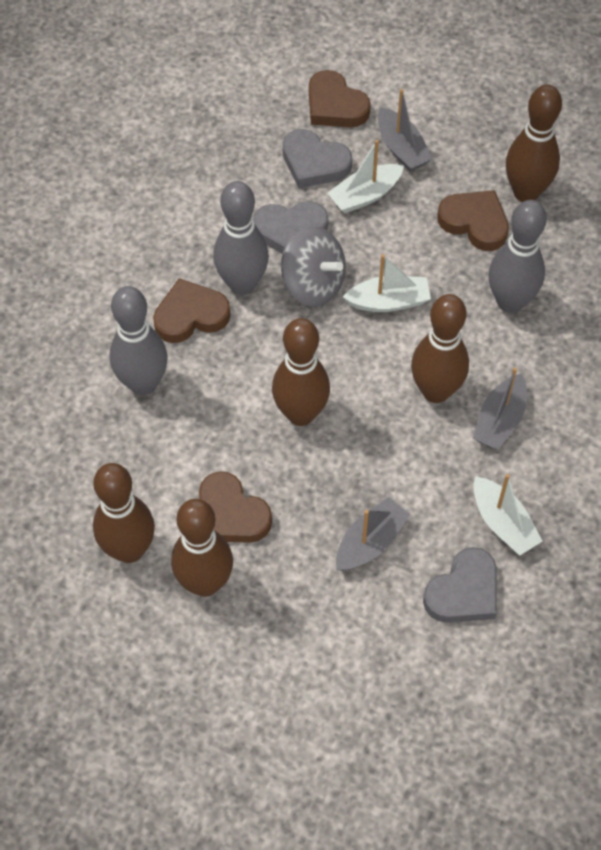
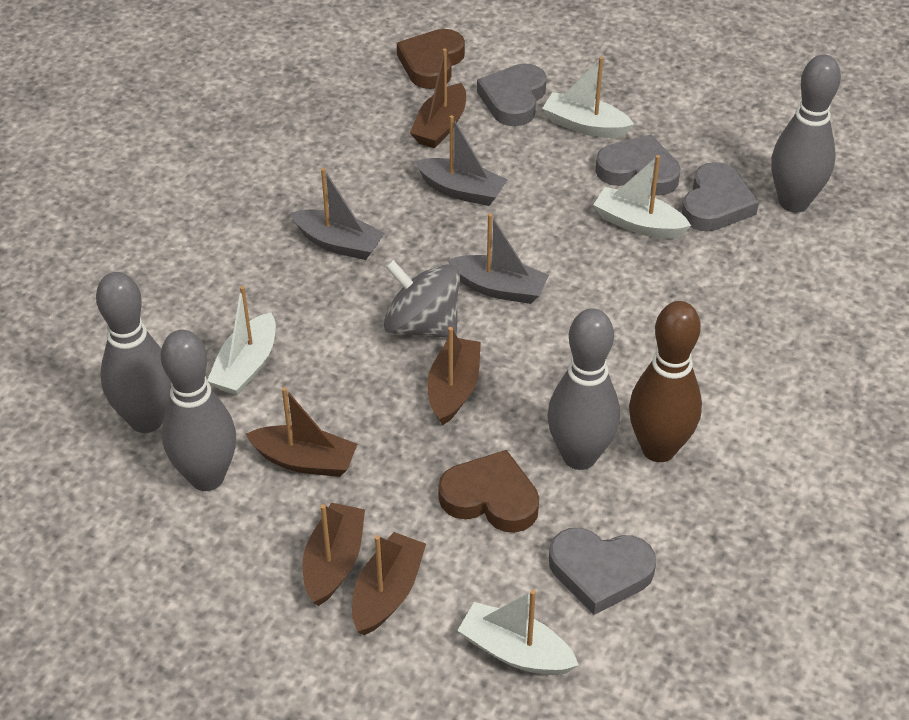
brown boat: 0 -> 5
brown bowling pin: 5 -> 1
brown heart: 4 -> 2
grey bowling pin: 3 -> 4
grey heart: 3 -> 4
white boat: 3 -> 4

